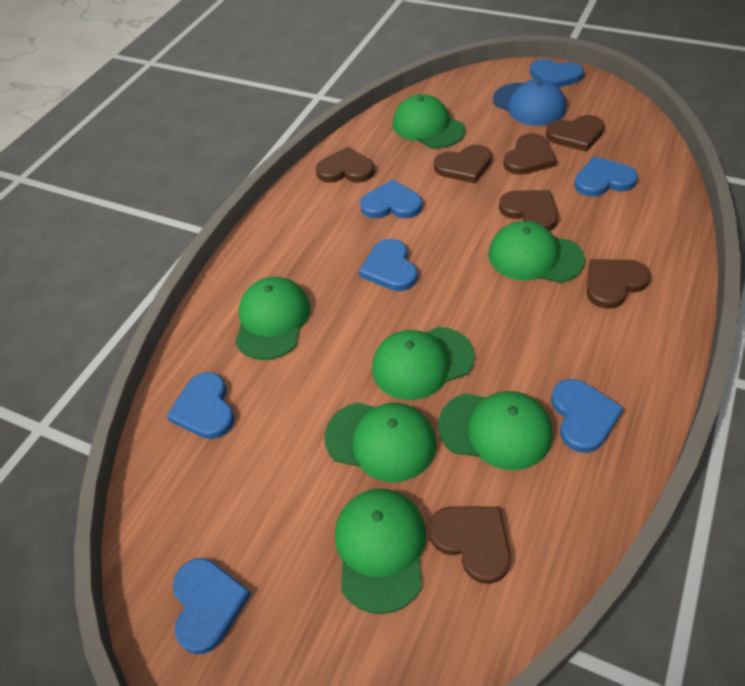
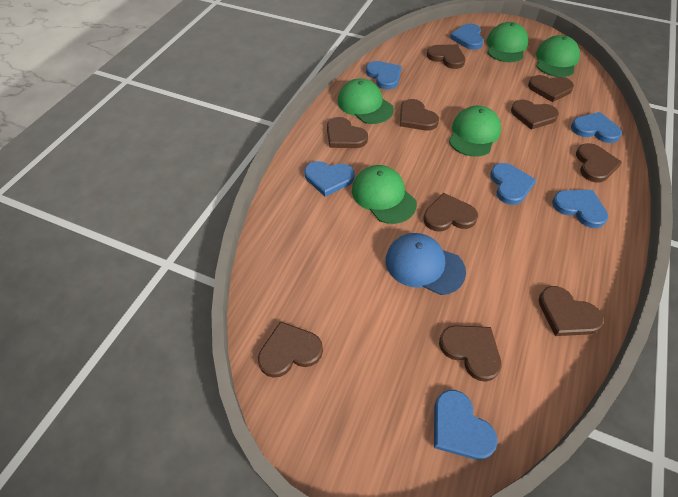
brown heart: 7 -> 10
green cap: 7 -> 5

